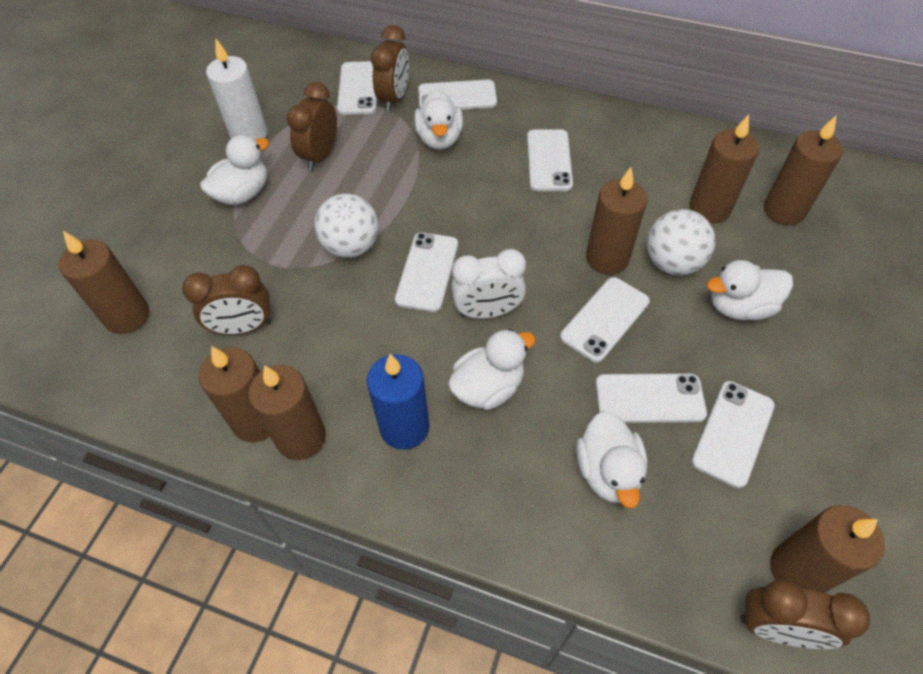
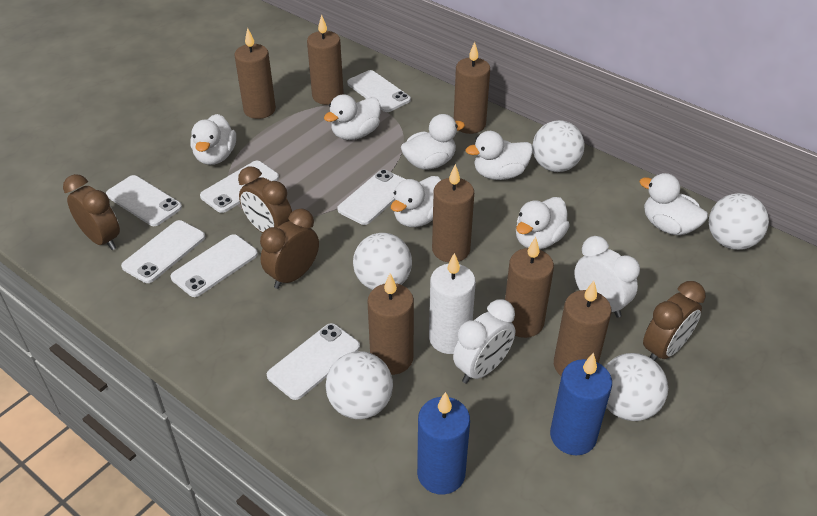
blue candle: 1 -> 2
white ball: 2 -> 5
white clock: 1 -> 2
white duck: 5 -> 7

